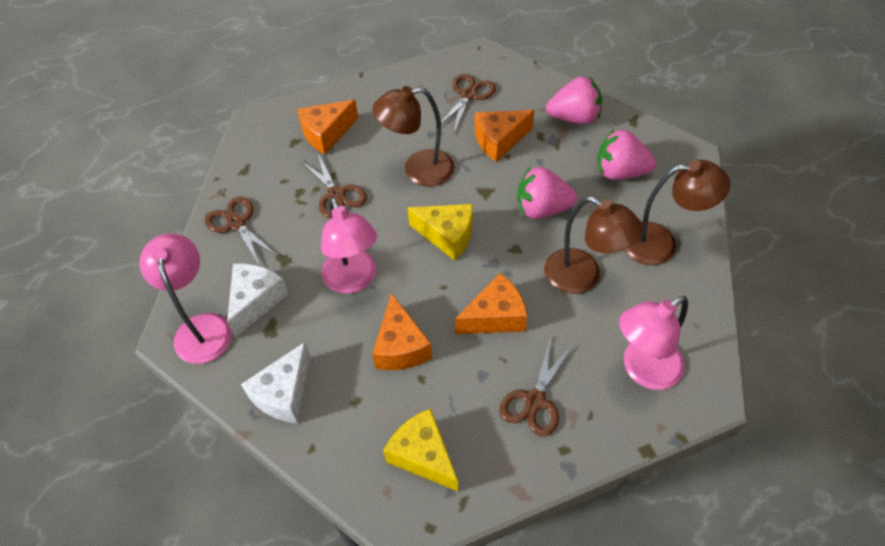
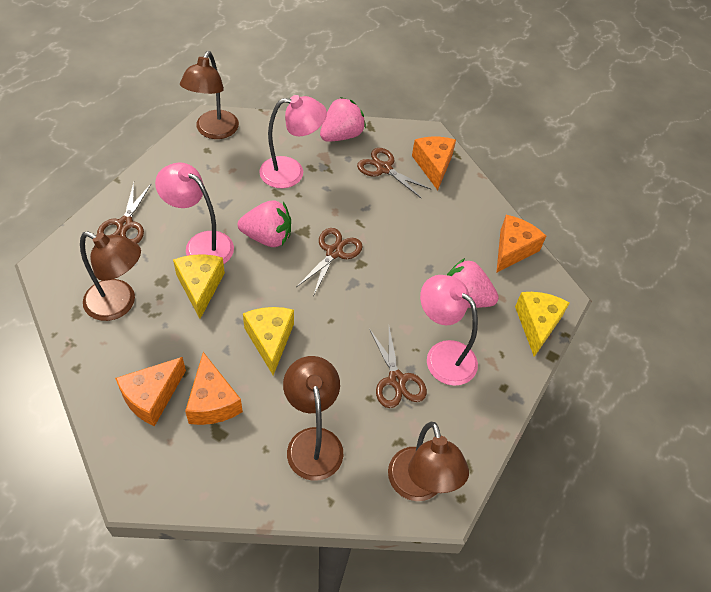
brown lamp: 3 -> 4
white cheese: 2 -> 0
yellow cheese: 2 -> 3

